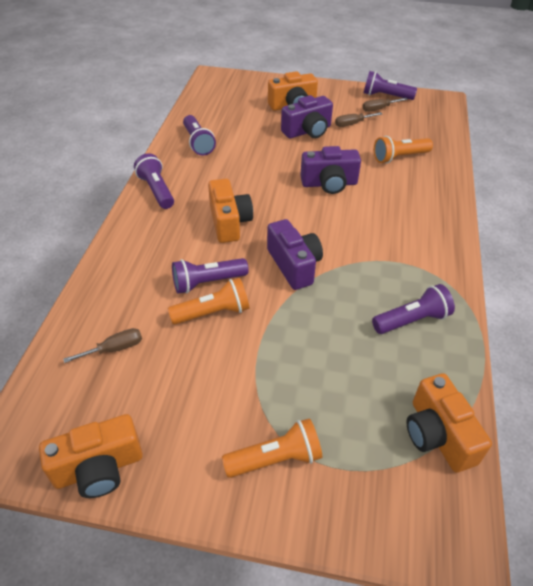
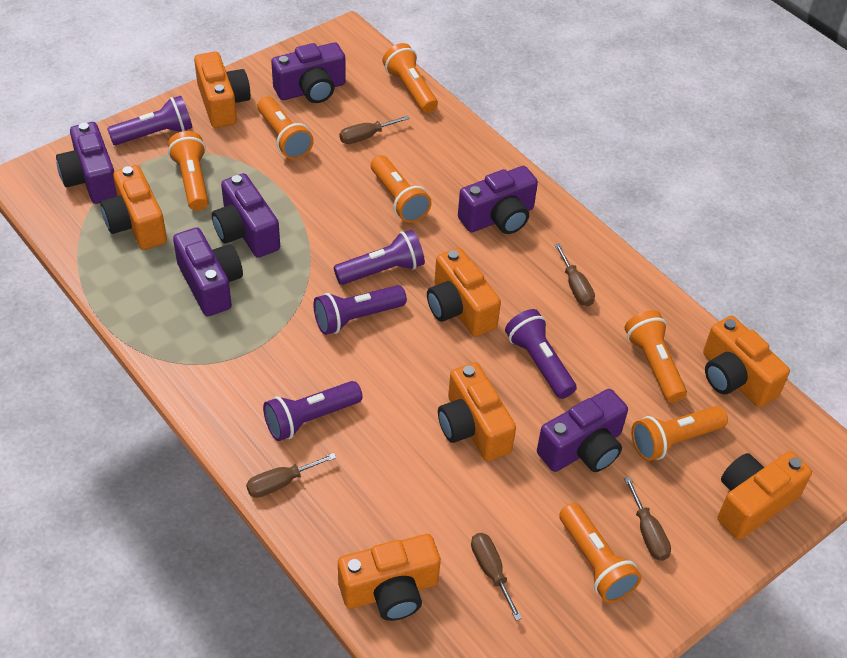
brown screwdriver: 3 -> 5
orange camera: 4 -> 7
orange flashlight: 3 -> 7
purple camera: 3 -> 6

